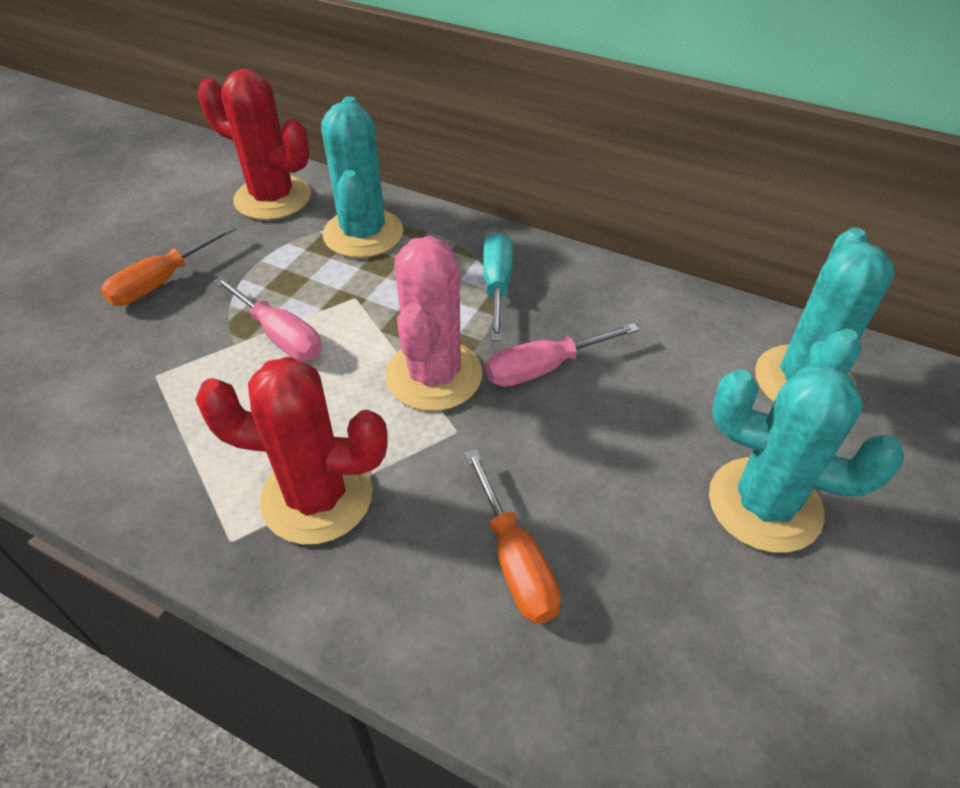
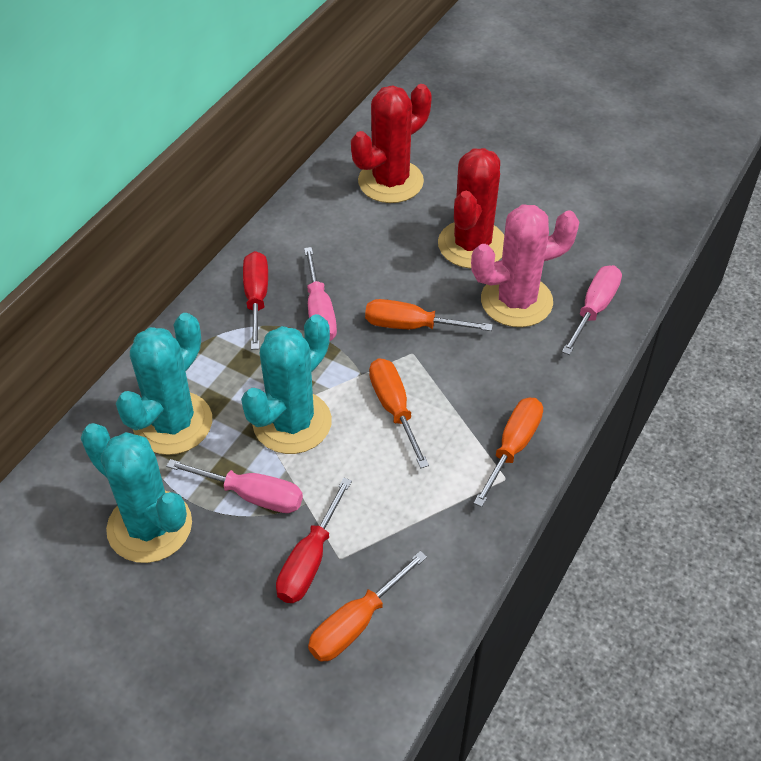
orange screwdriver: 2 -> 4
pink screwdriver: 2 -> 3
red screwdriver: 0 -> 2
turquoise screwdriver: 1 -> 0

